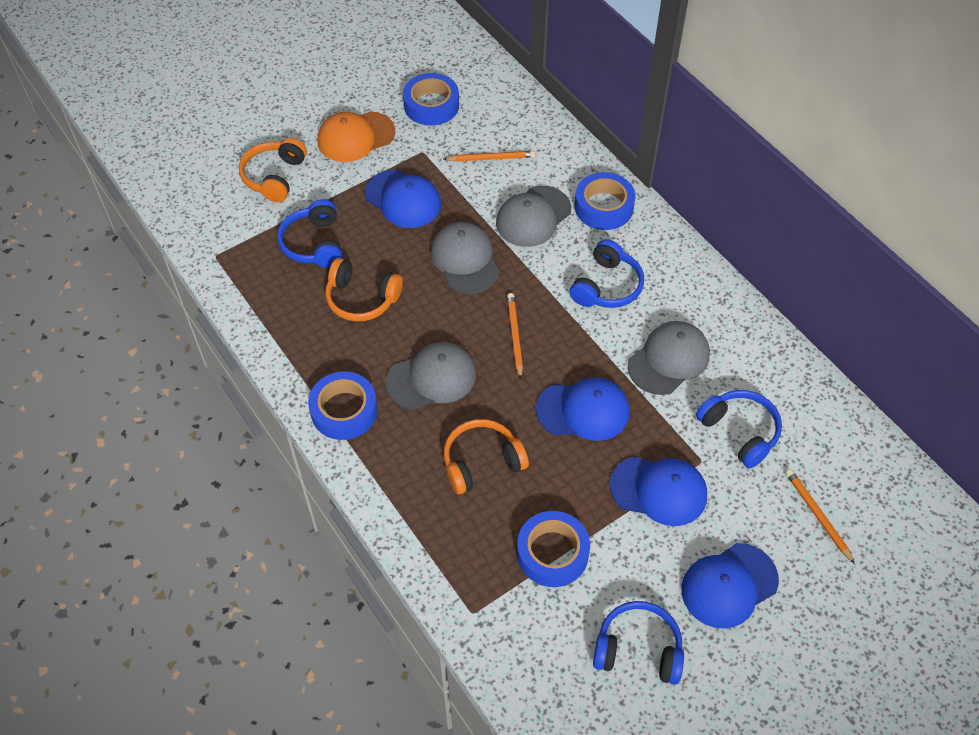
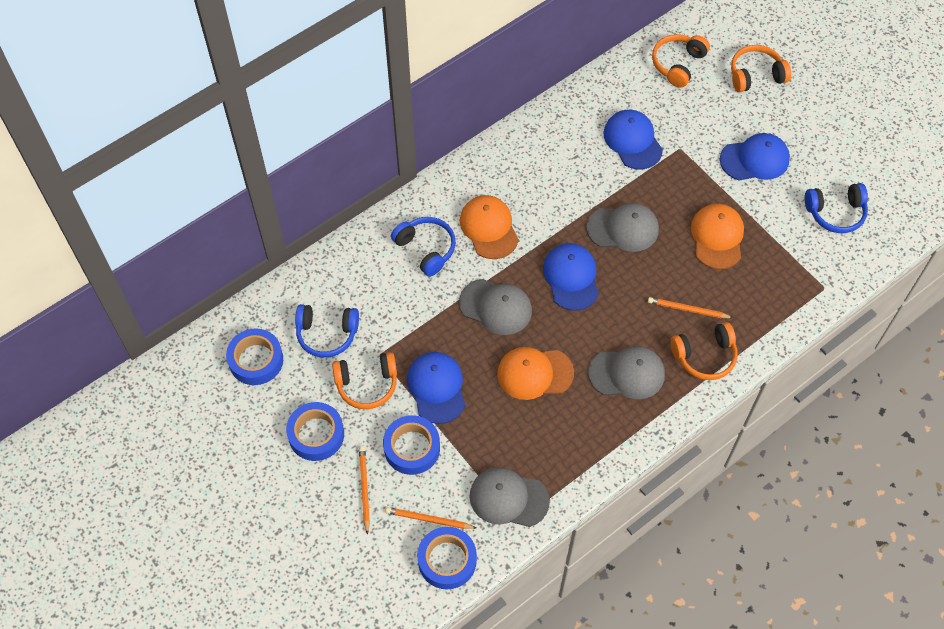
blue headphones: 4 -> 3
orange cap: 1 -> 3
orange headphones: 3 -> 4

